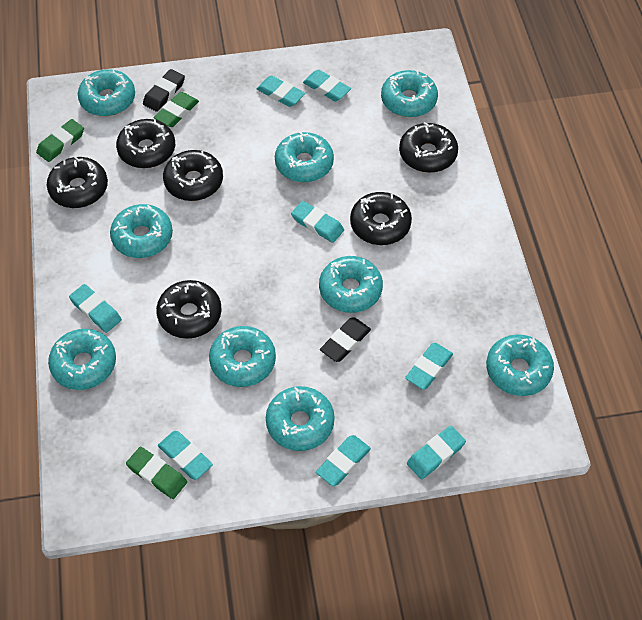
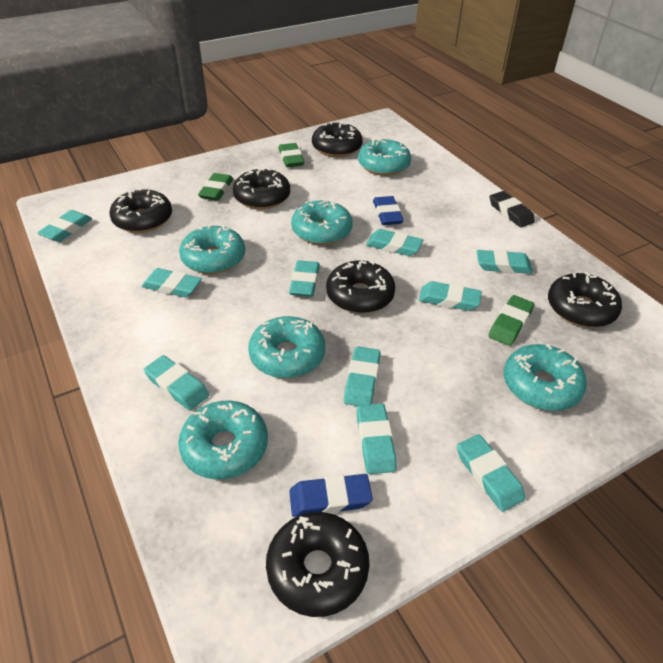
black eraser: 2 -> 1
blue eraser: 0 -> 2
turquoise donut: 9 -> 6
turquoise eraser: 8 -> 10

